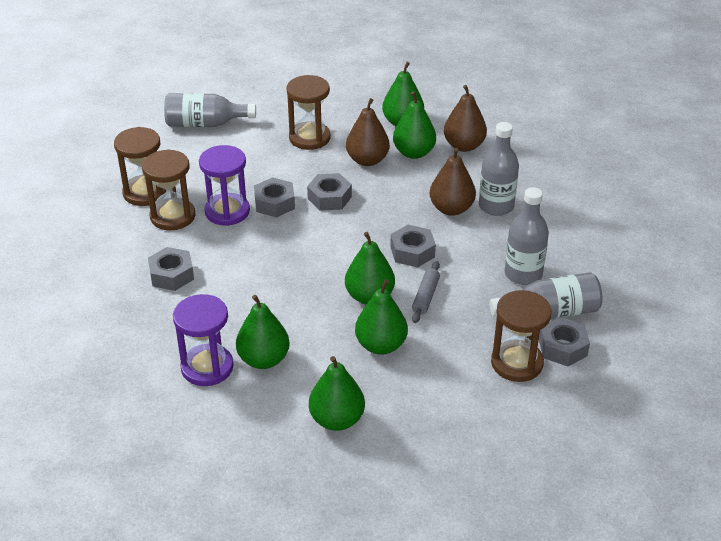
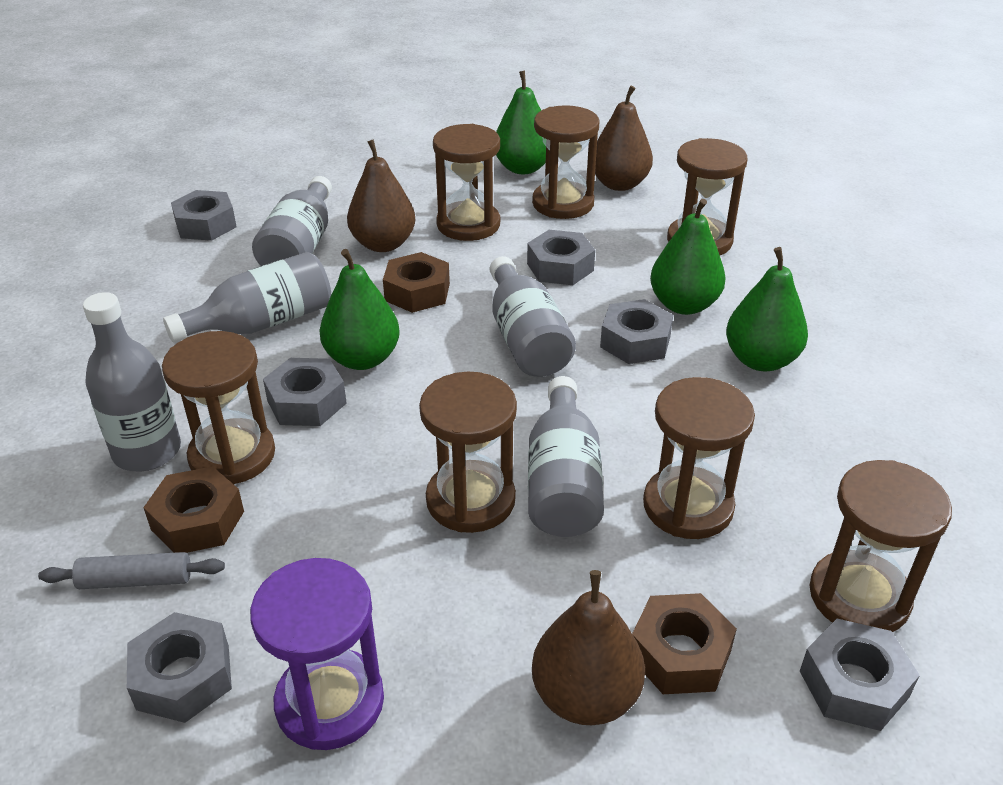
brown hourglass: 4 -> 7
brown nut: 0 -> 3
green pear: 6 -> 4
grey bottle: 4 -> 5
grey nut: 5 -> 6
purple hourglass: 2 -> 1

